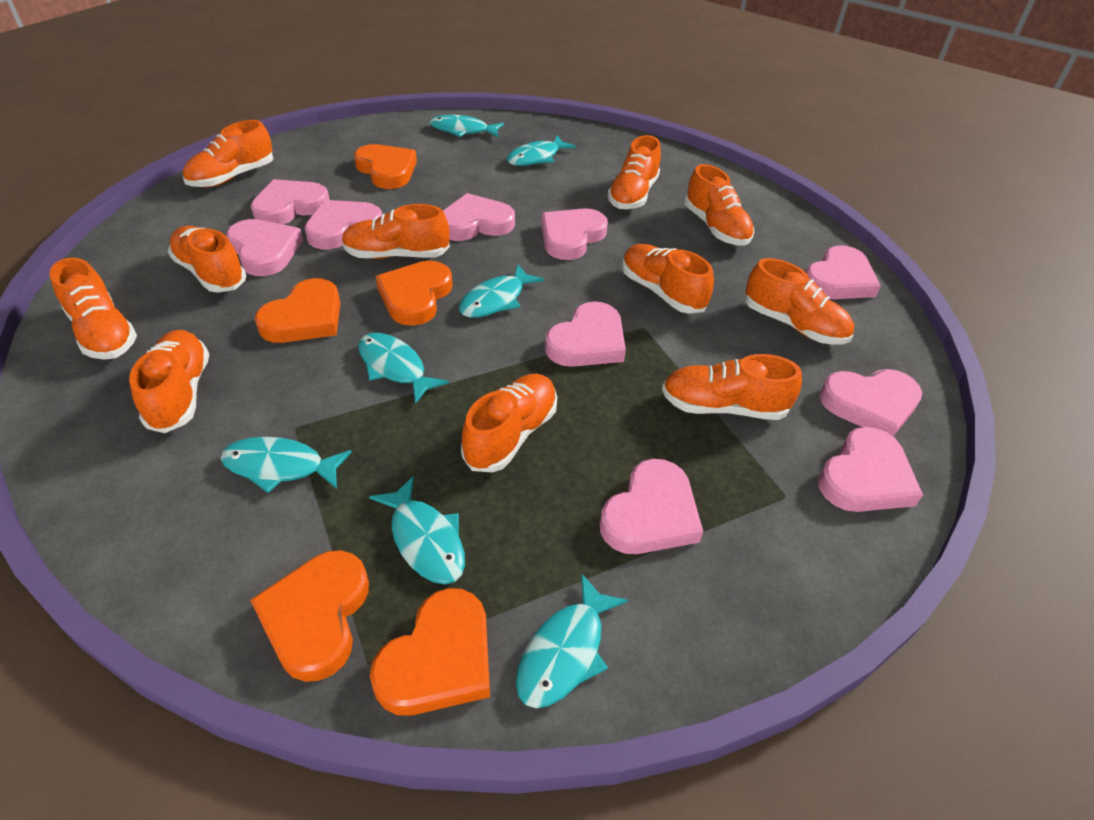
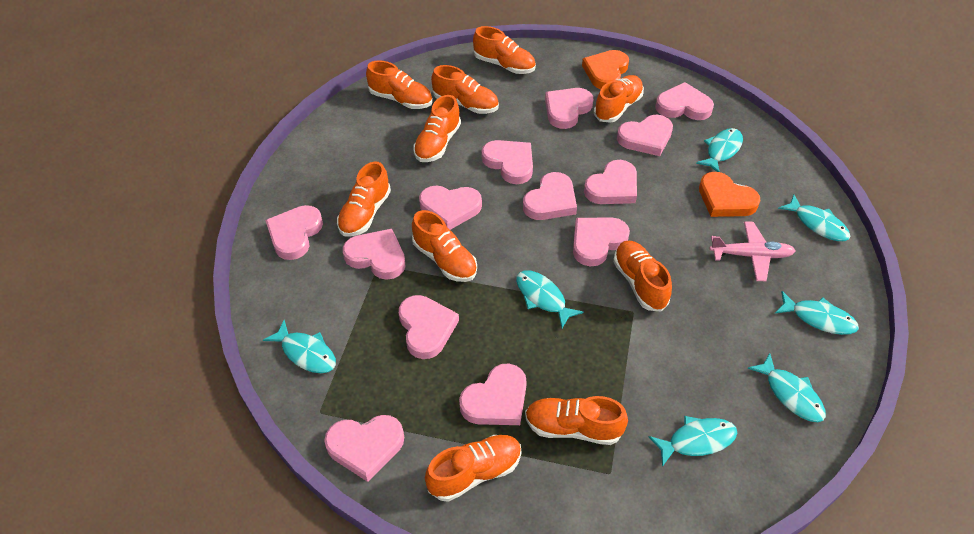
orange heart: 5 -> 2
orange shoe: 11 -> 10
pink heart: 10 -> 13
pink plane: 0 -> 1

